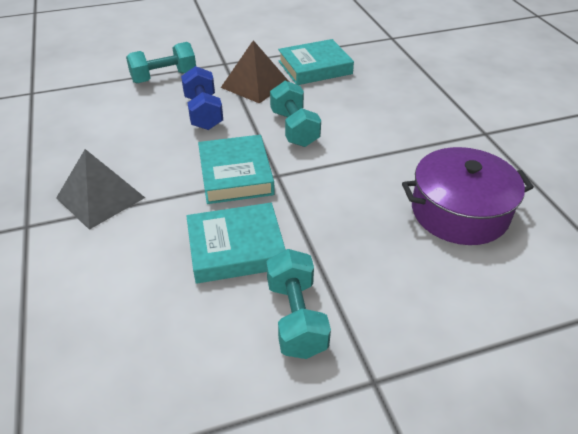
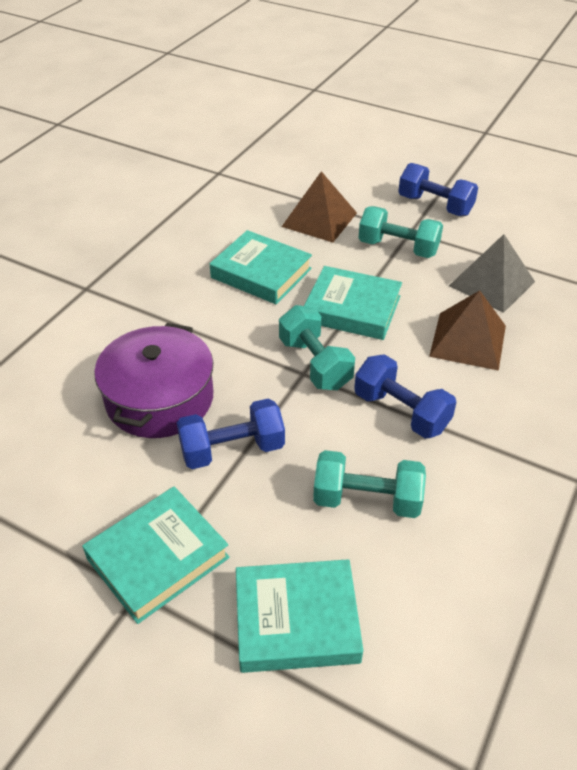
blue dumbbell: 1 -> 3
brown pyramid: 1 -> 2
turquoise book: 3 -> 4

